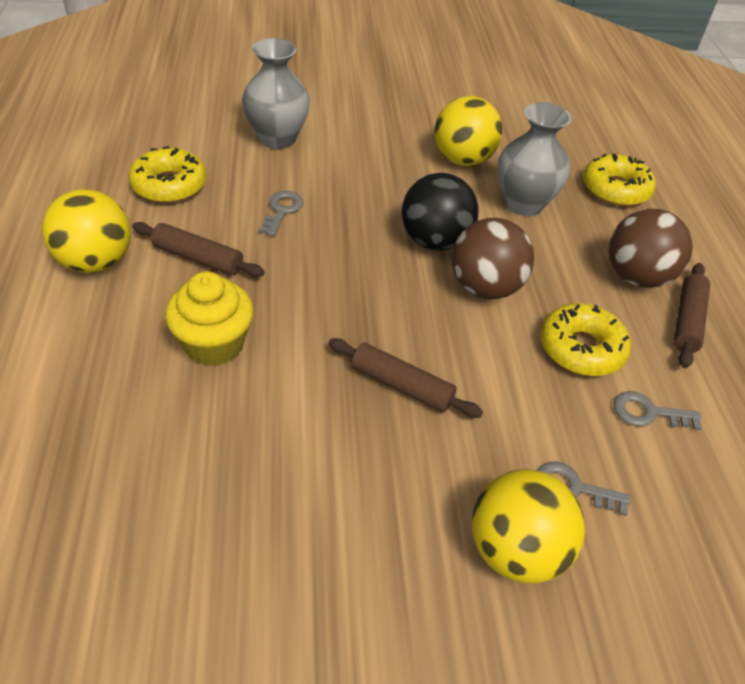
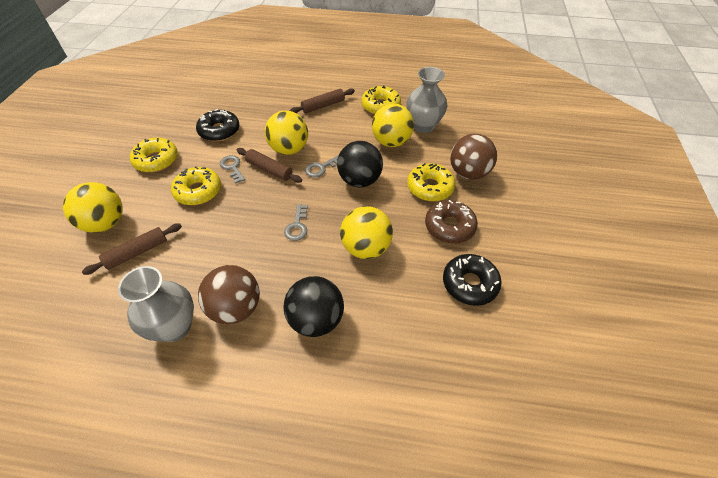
black ball: 1 -> 2
black donut: 0 -> 2
brown donut: 0 -> 1
yellow ball: 3 -> 4
yellow cupcake: 1 -> 0
yellow donut: 3 -> 4

